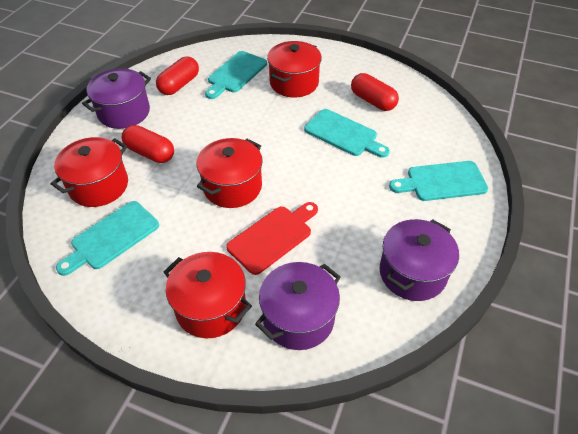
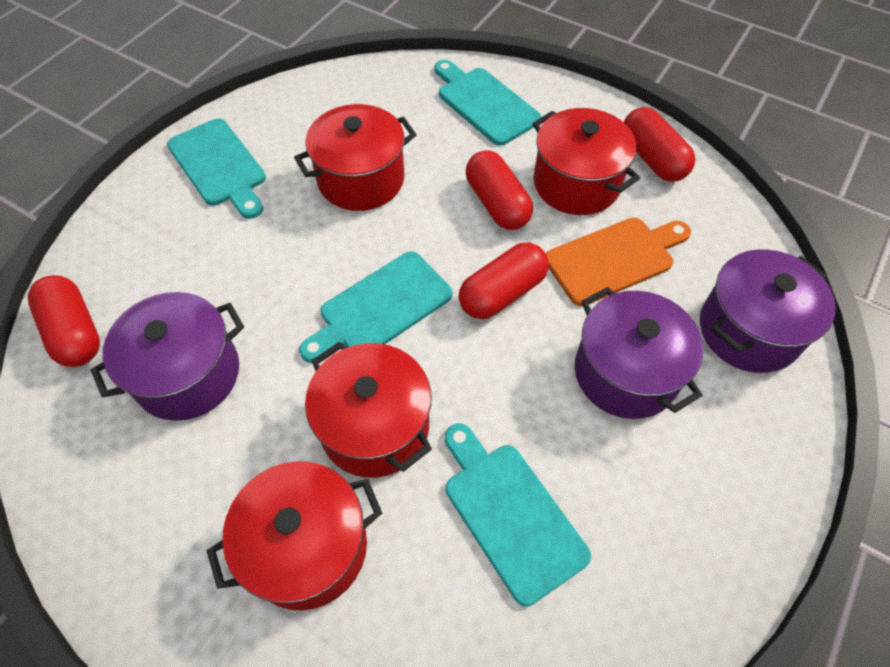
orange cutting board: 0 -> 1
red capsule: 3 -> 4
red cutting board: 1 -> 0

